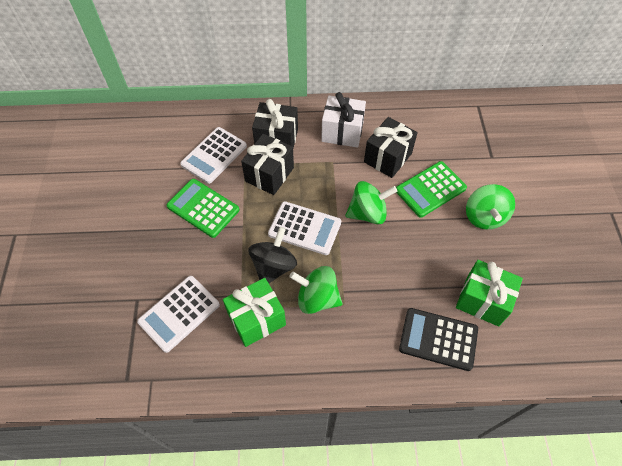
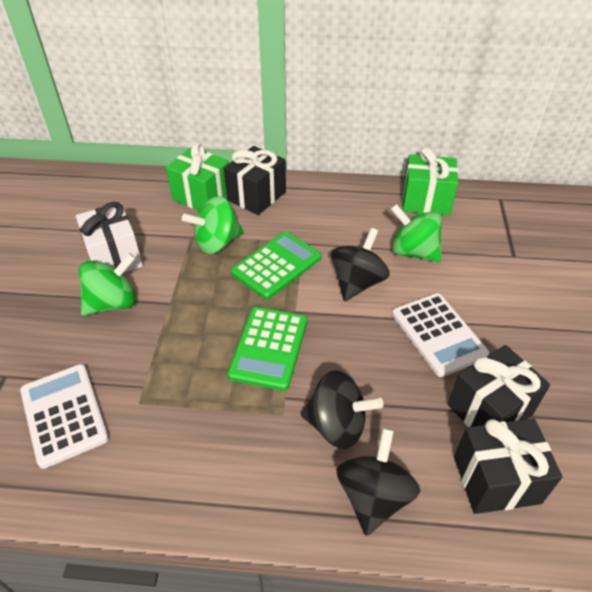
black calculator: 1 -> 0
black spinning top: 1 -> 3
white calculator: 3 -> 2

